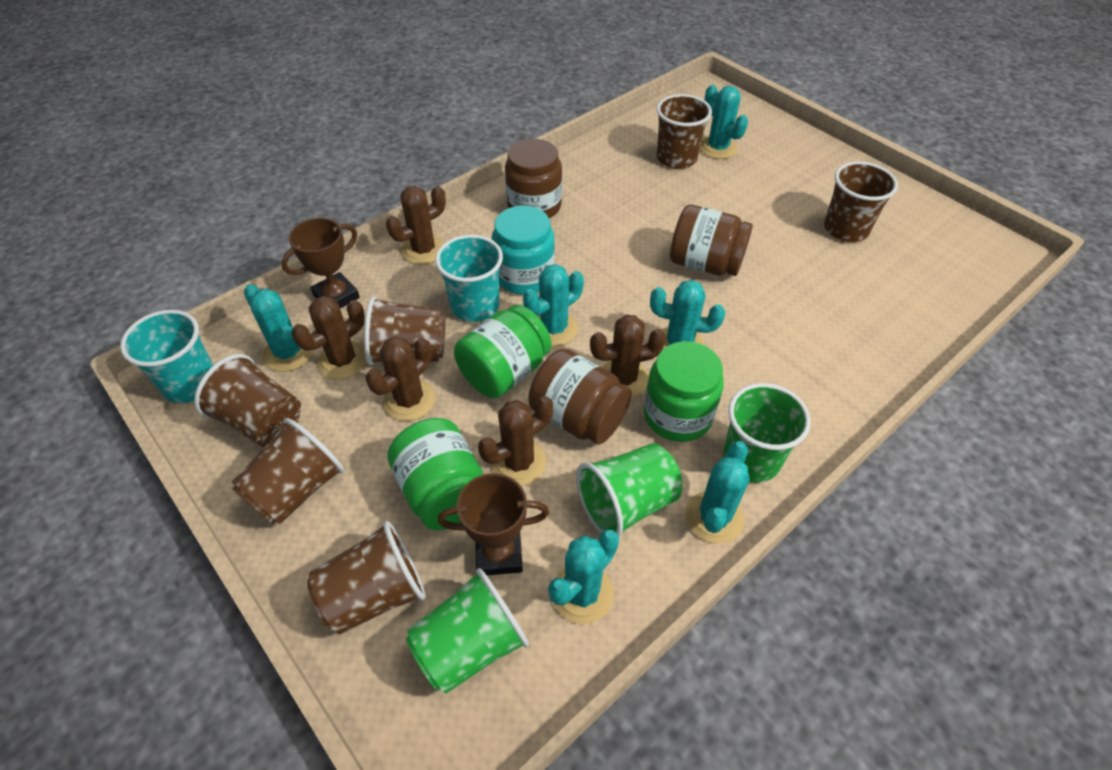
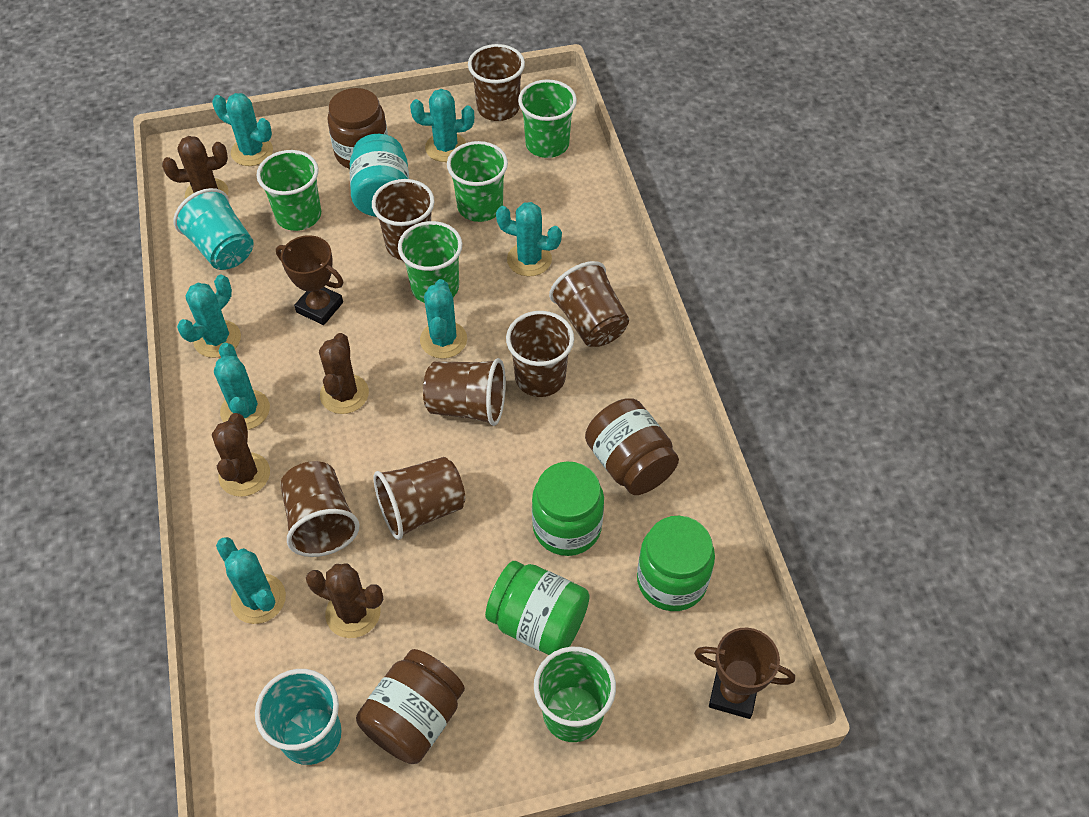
brown cactus: 5 -> 4
brown cup: 6 -> 7
green cup: 3 -> 5
turquoise cactus: 6 -> 7

